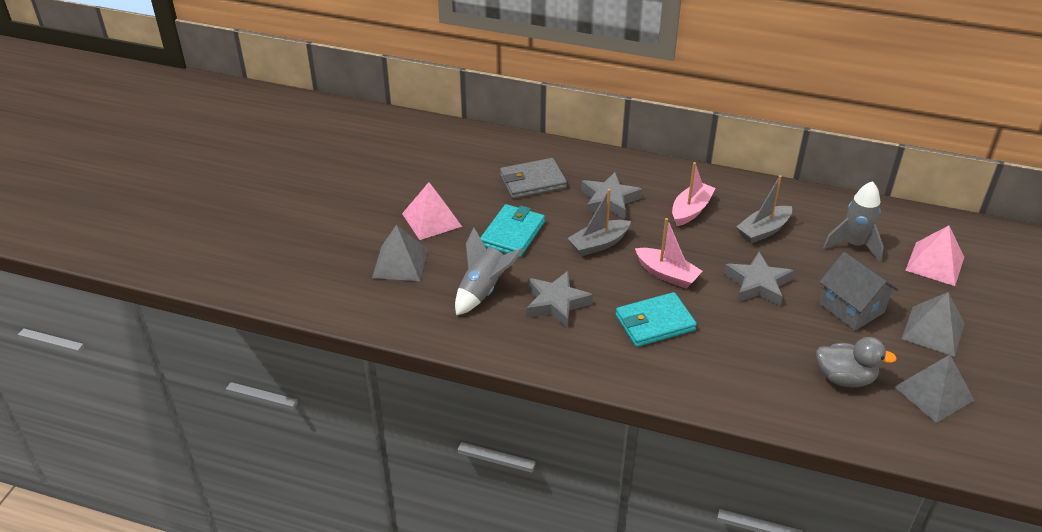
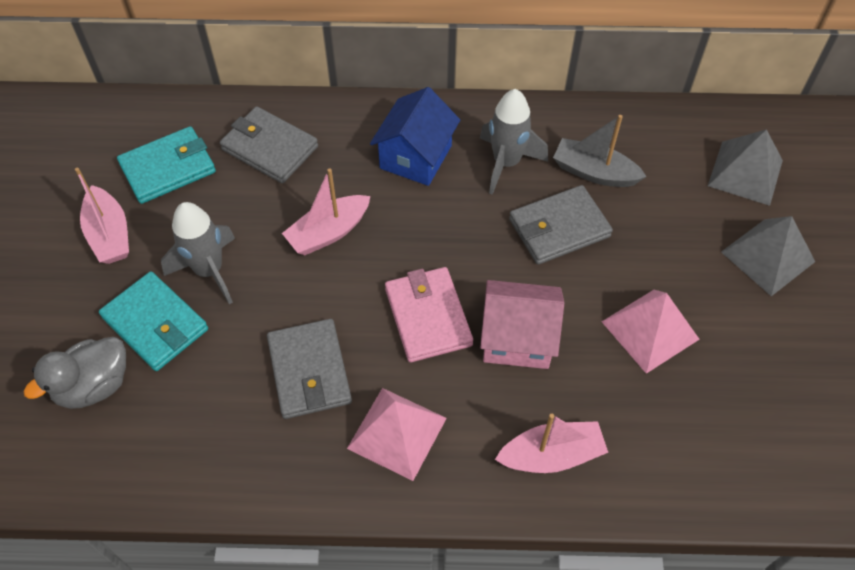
blue house: 0 -> 1
grey boat: 2 -> 1
grey house: 1 -> 0
grey pyramid: 3 -> 2
grey star: 3 -> 0
grey wallet: 1 -> 3
pink boat: 2 -> 3
pink house: 0 -> 1
pink wallet: 0 -> 1

